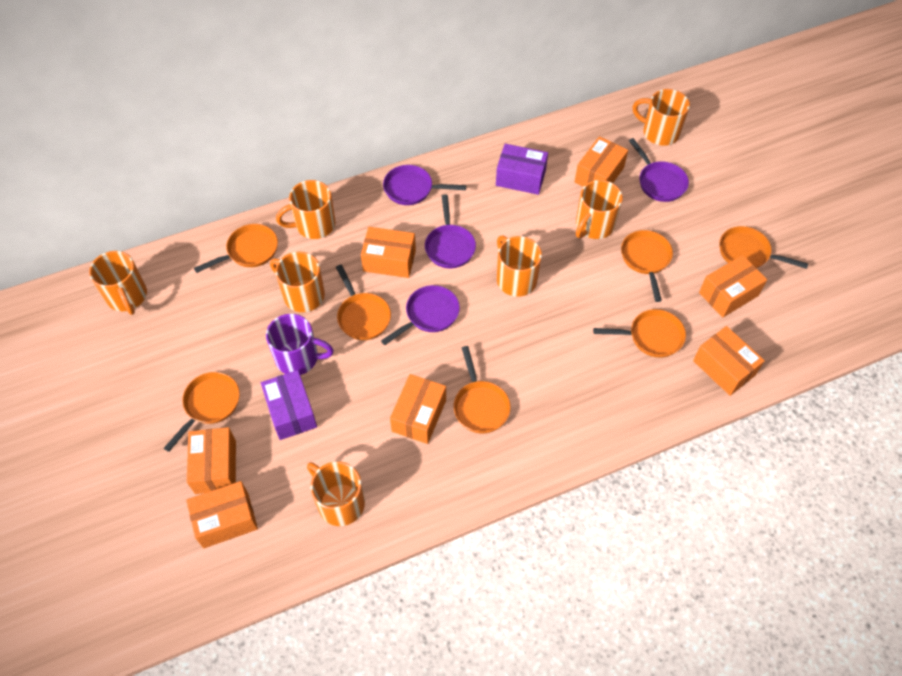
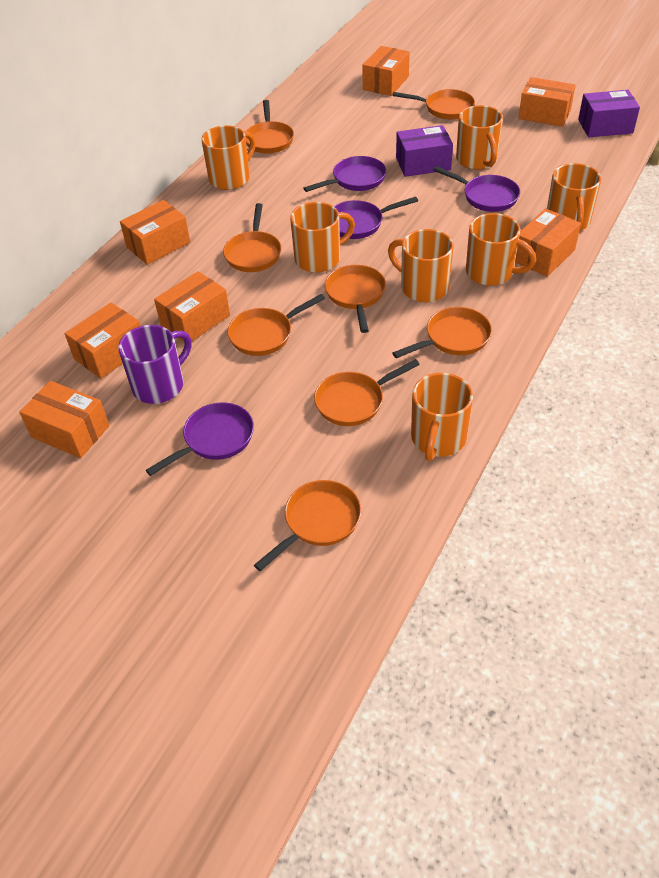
orange pan: 7 -> 8

